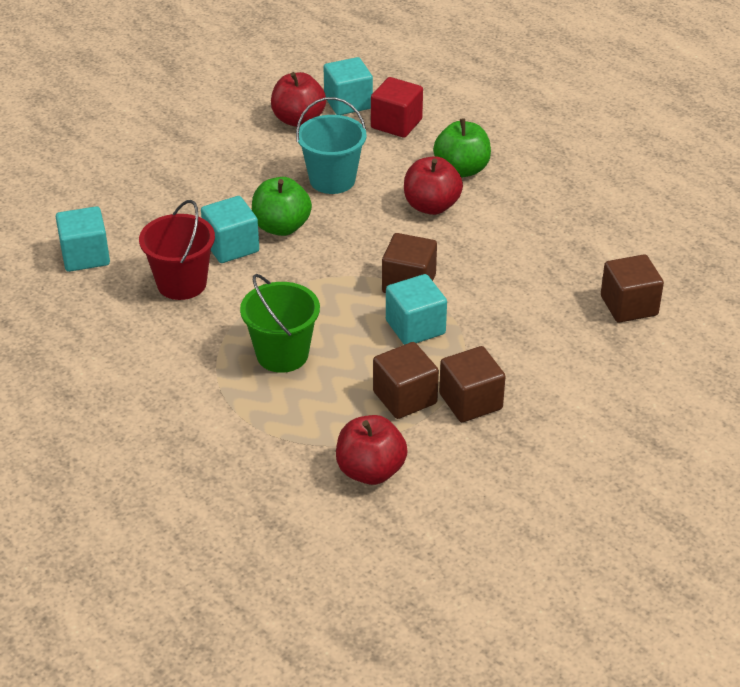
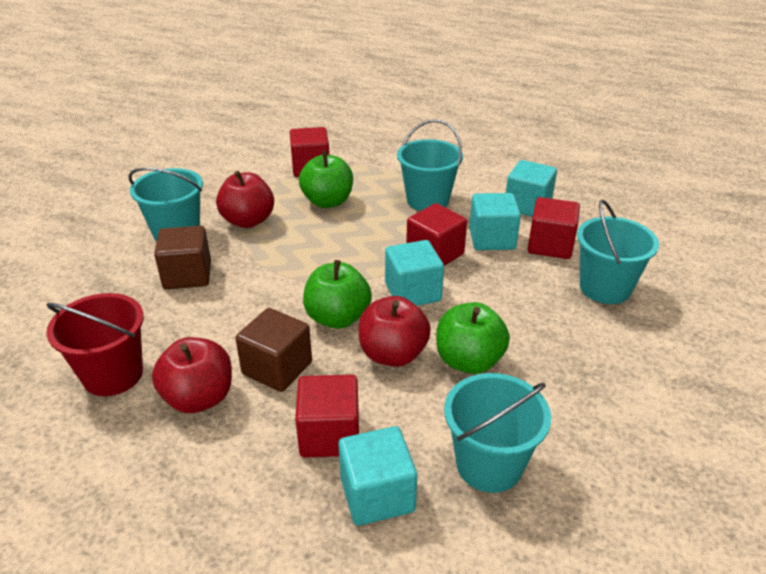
brown cube: 4 -> 2
green apple: 2 -> 3
green bucket: 1 -> 0
red cube: 1 -> 4
turquoise bucket: 1 -> 4

